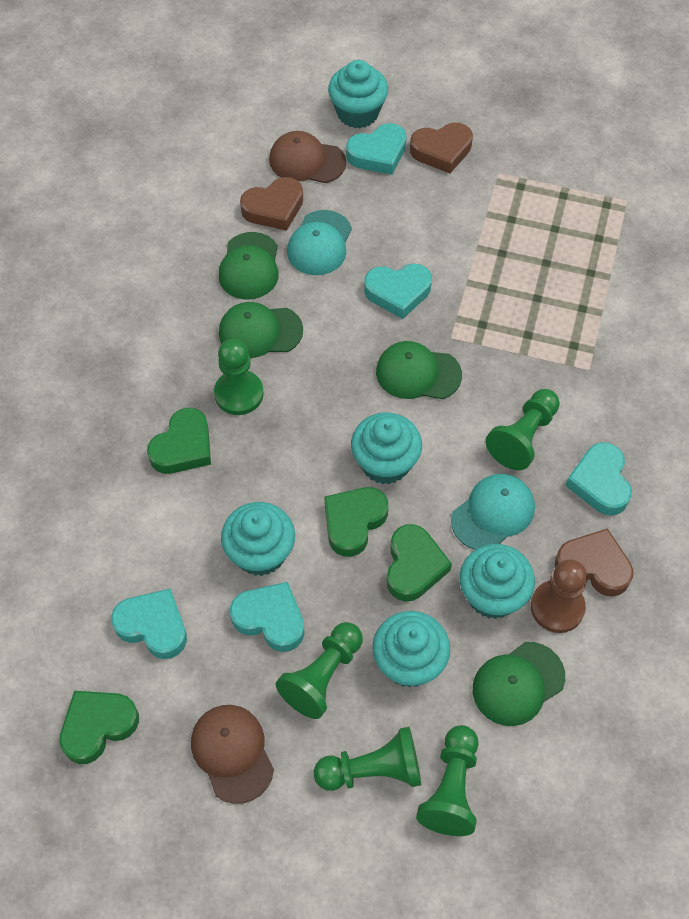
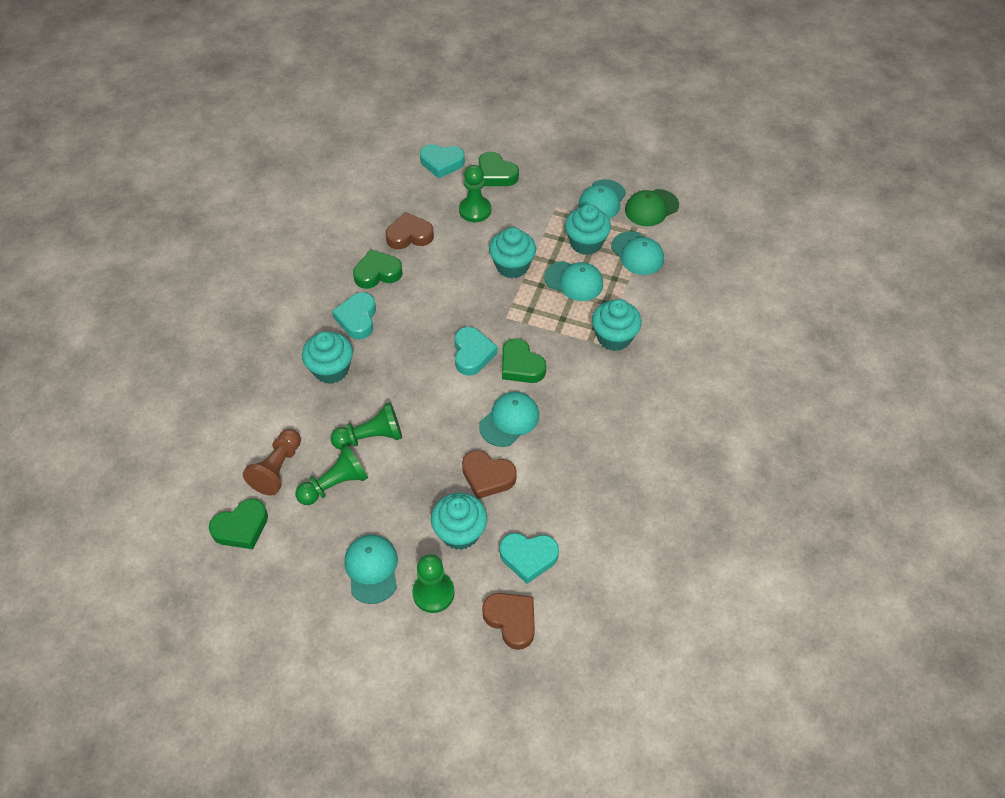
brown cap: 2 -> 0
green cap: 4 -> 1
green pawn: 5 -> 4
turquoise cap: 2 -> 5
turquoise heart: 5 -> 4

